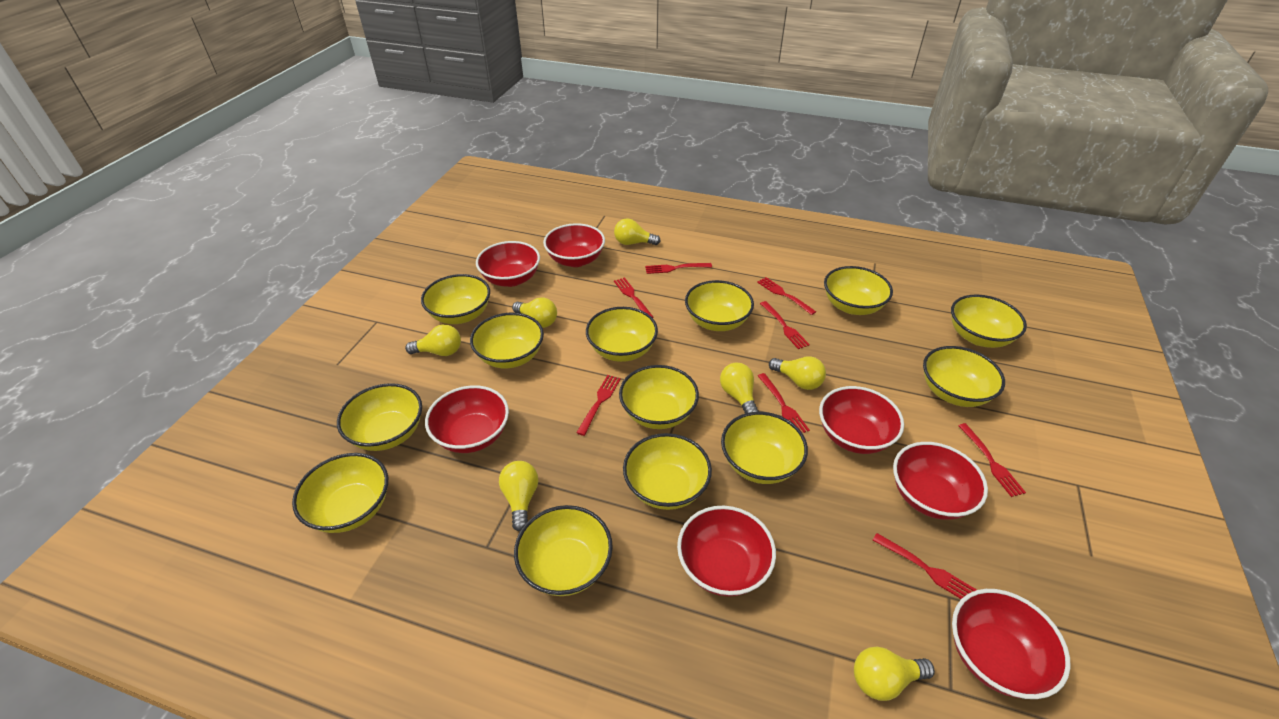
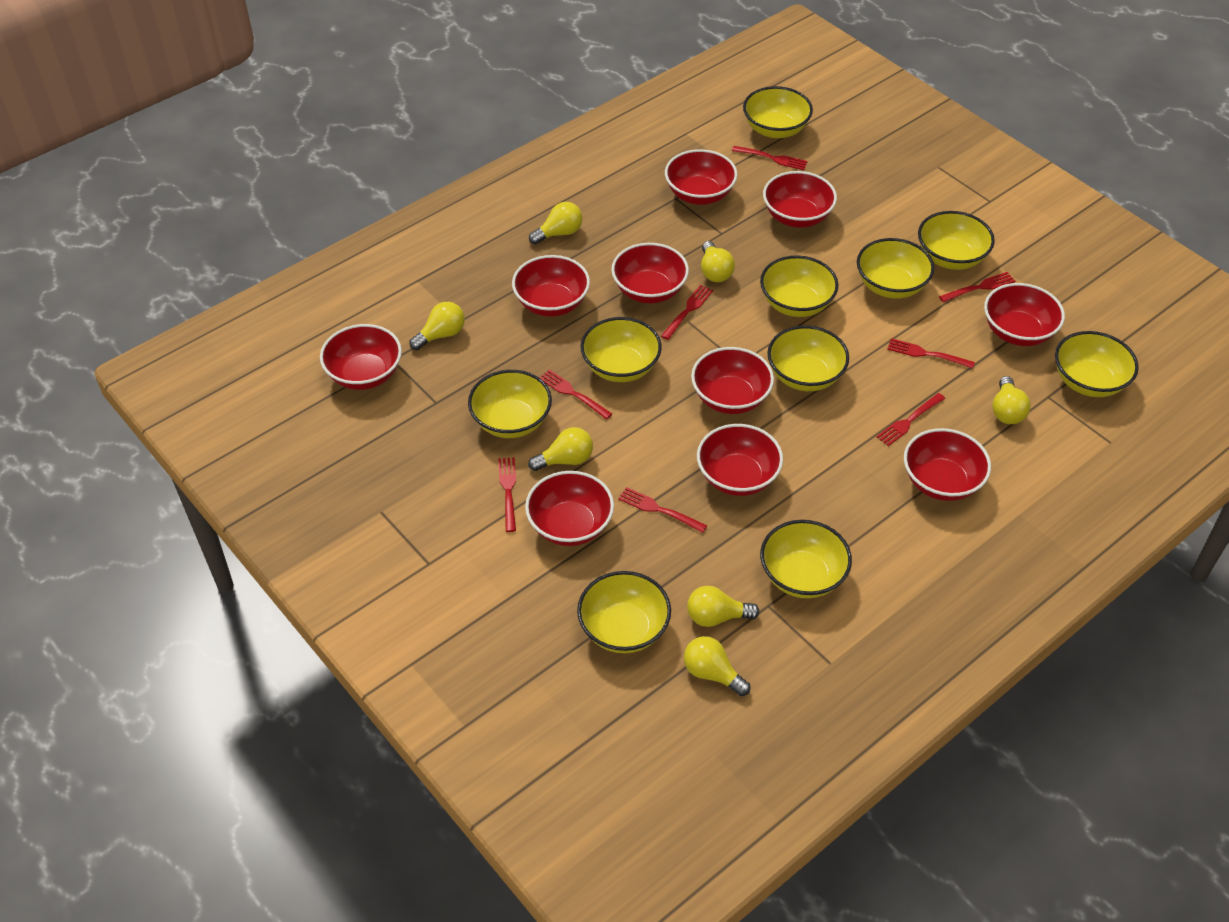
red bowl: 7 -> 10
yellow bowl: 13 -> 10

